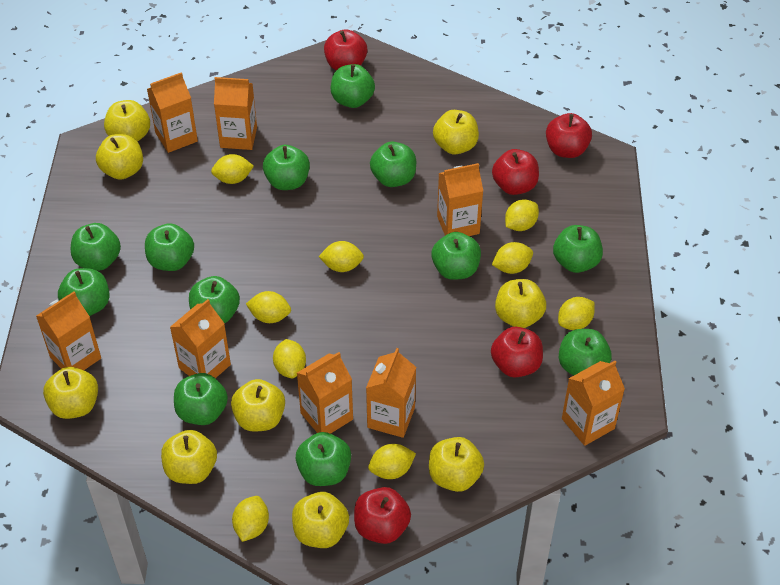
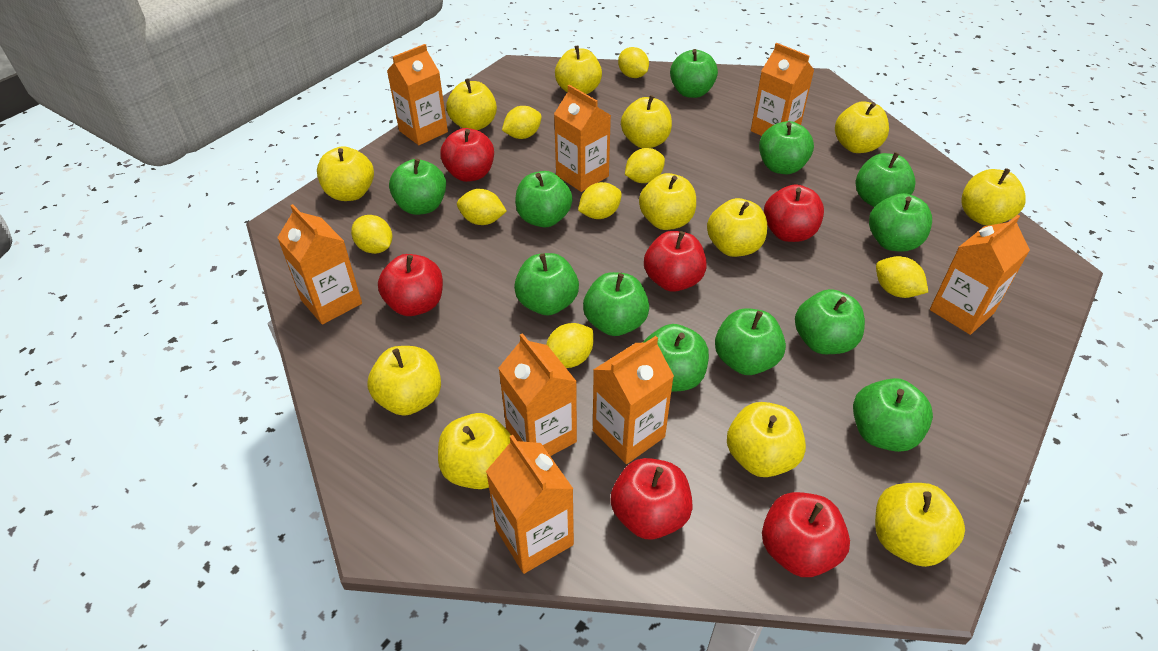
red apple: 5 -> 6
yellow apple: 9 -> 12
yellow lemon: 9 -> 8

